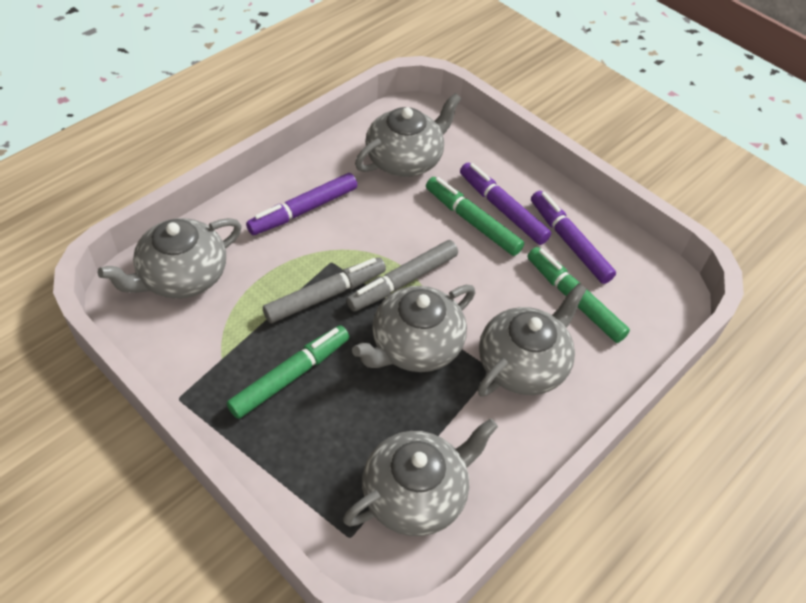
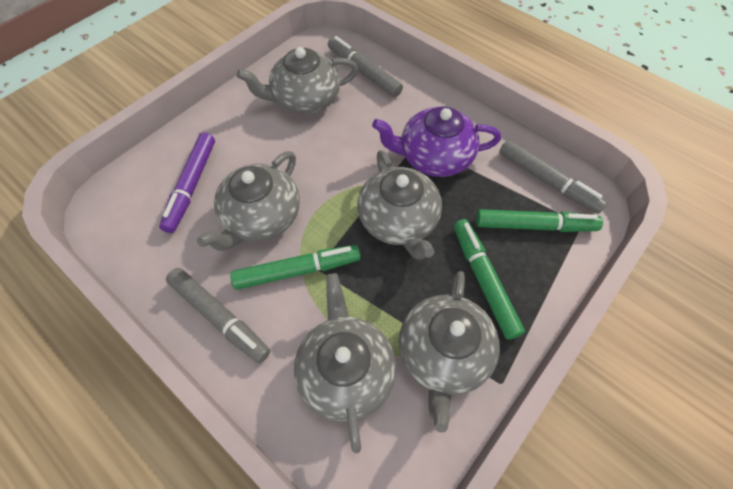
grey marker: 2 -> 3
purple marker: 3 -> 1
purple teapot: 0 -> 1

